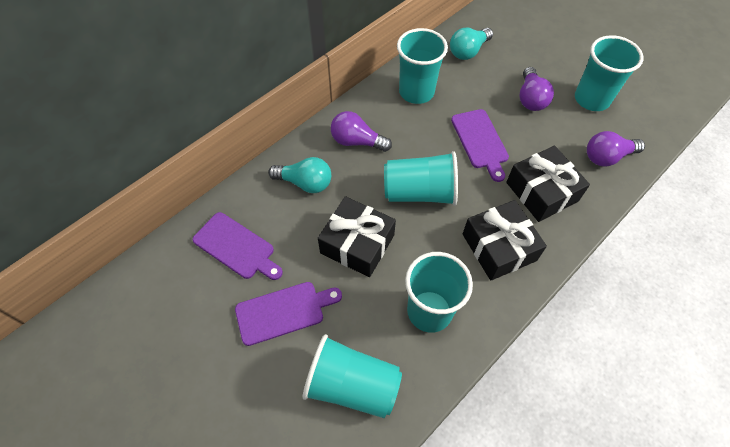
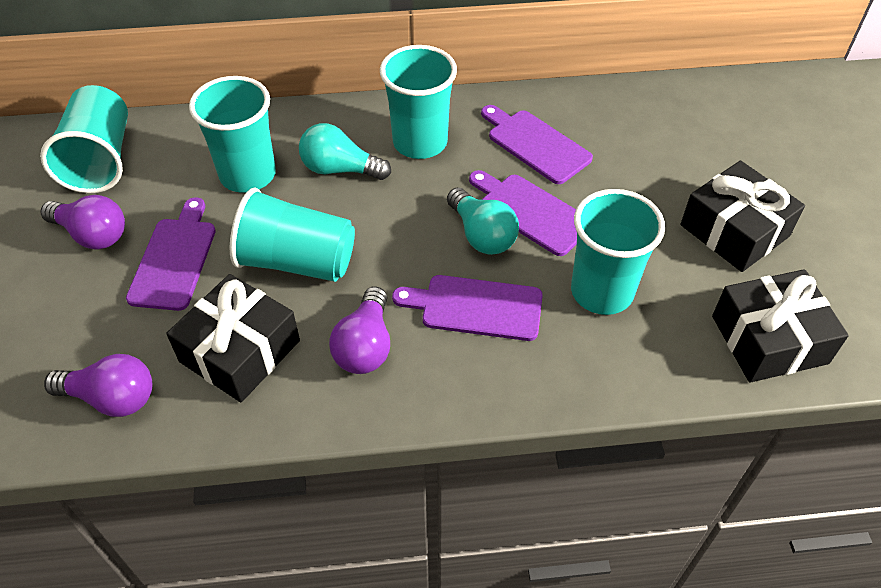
purple cutting board: 3 -> 4

